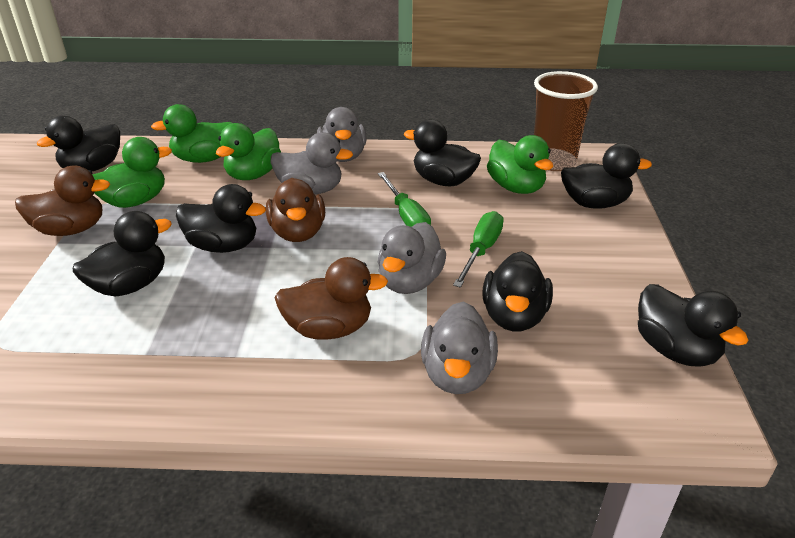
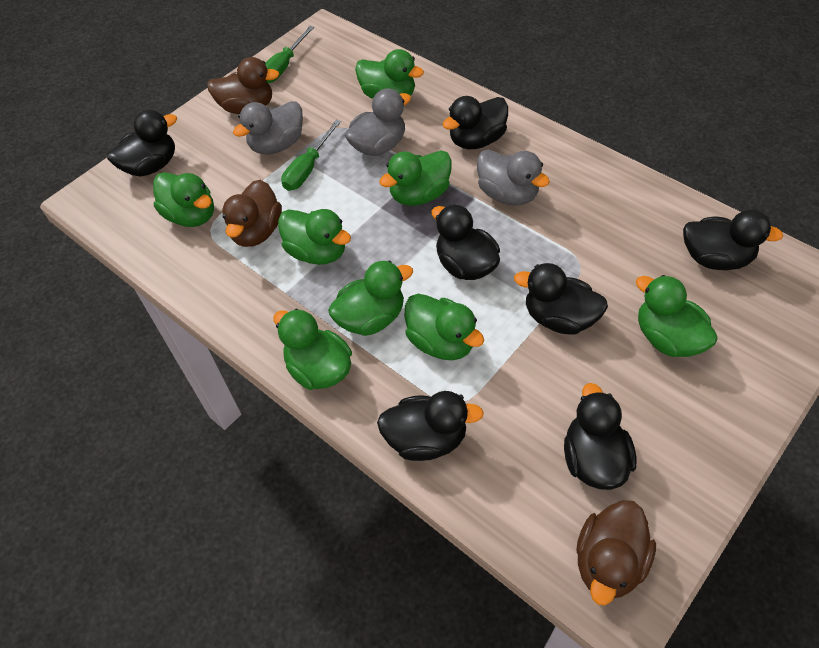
brown cup: 1 -> 0
green duck: 4 -> 8
grey duck: 4 -> 3

